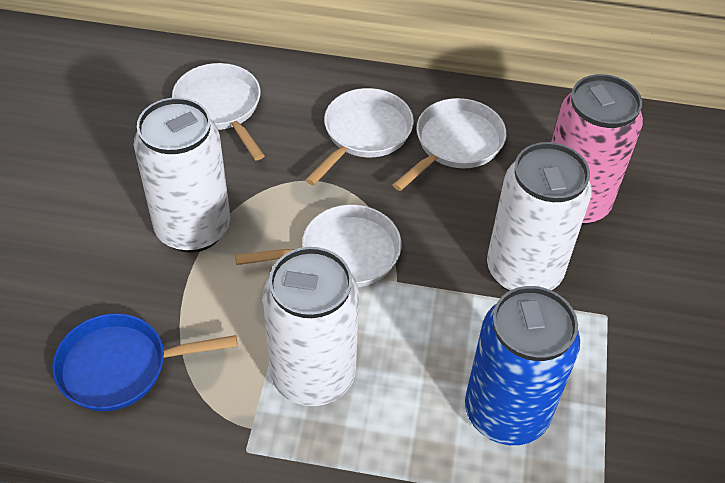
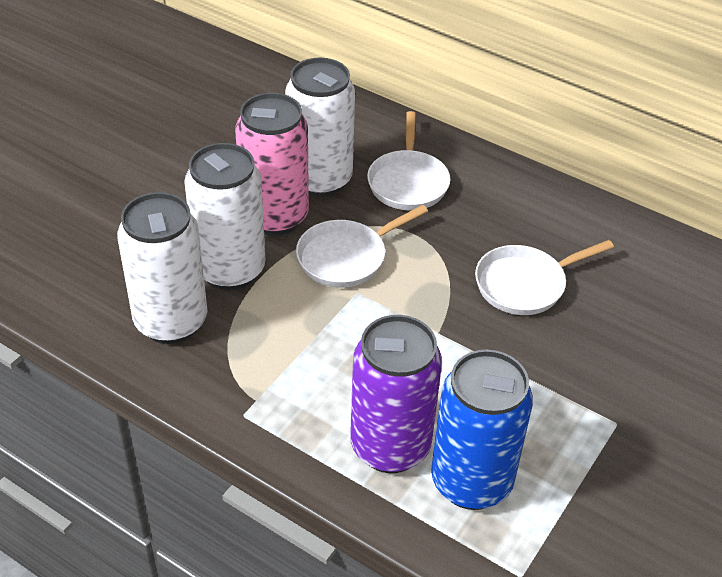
blue pan: 1 -> 0
purple can: 0 -> 1
white pan: 4 -> 3

